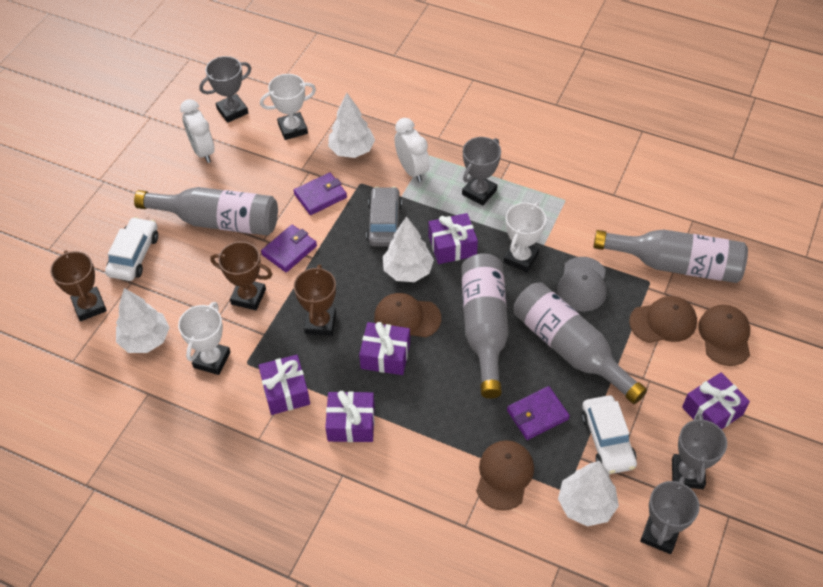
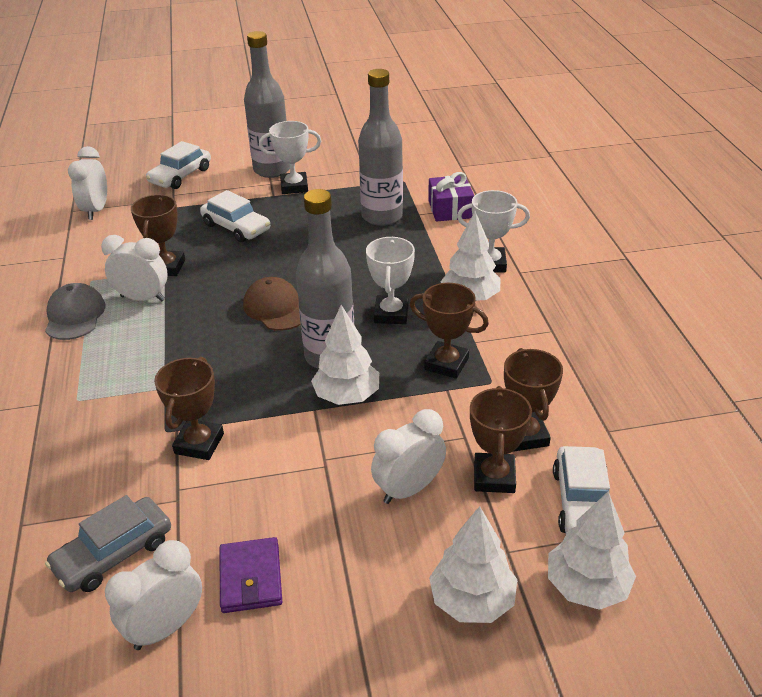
brown cap: 4 -> 1
brown trophy: 3 -> 5
grey bottle: 4 -> 3
grey trophy: 4 -> 0
purple gift: 5 -> 1
purple wallet: 3 -> 1
white car: 2 -> 3
white clock: 2 -> 4

